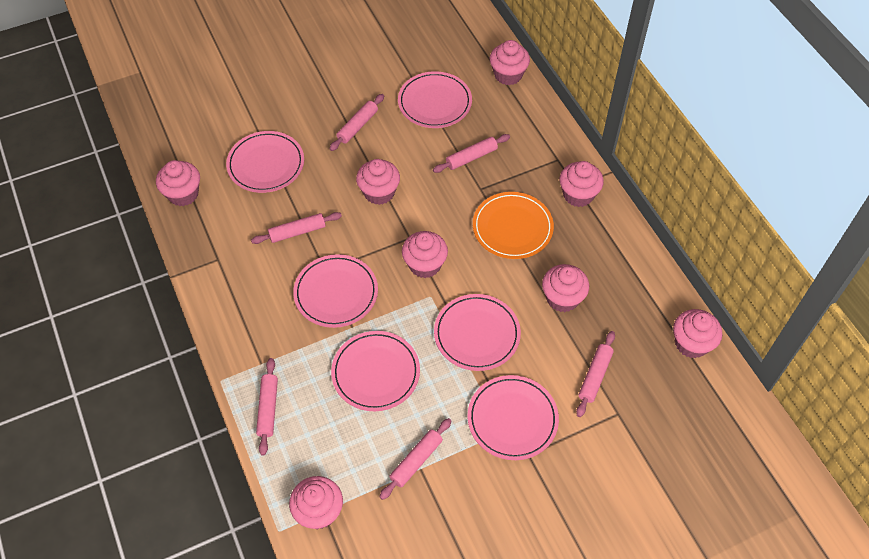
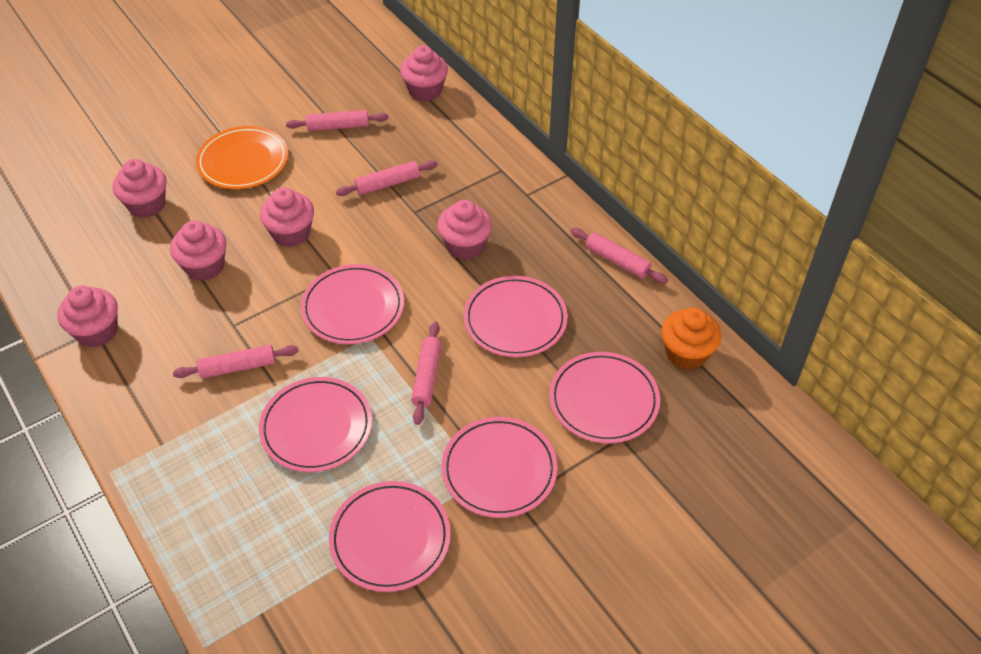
orange cupcake: 0 -> 1
pink cupcake: 8 -> 6
pink rolling pin: 6 -> 5

